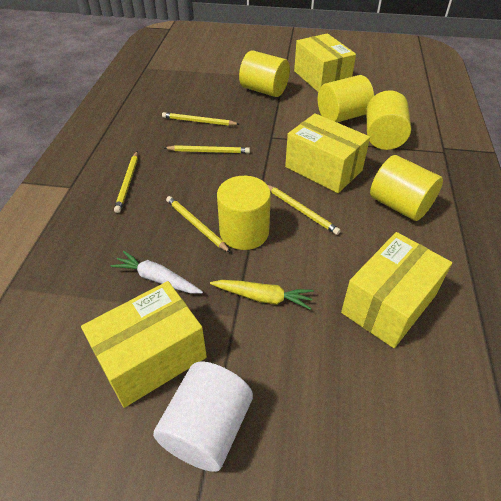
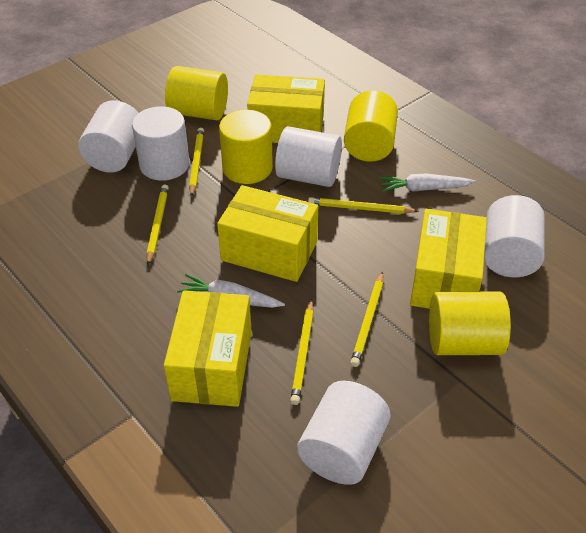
white carrot: 1 -> 2
white cylinder: 1 -> 5
yellow carrot: 1 -> 0
yellow cylinder: 5 -> 4

